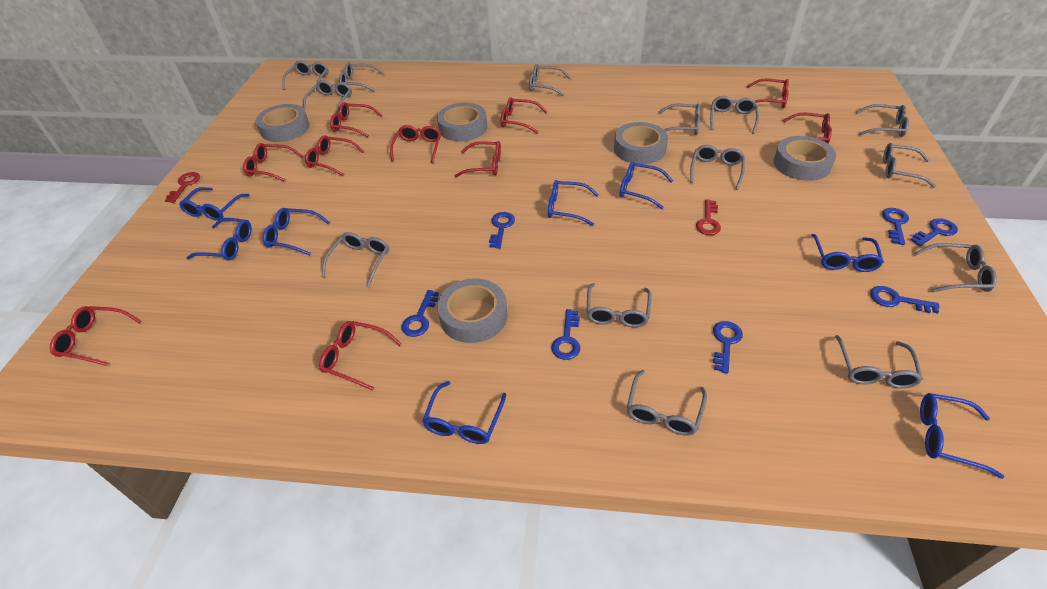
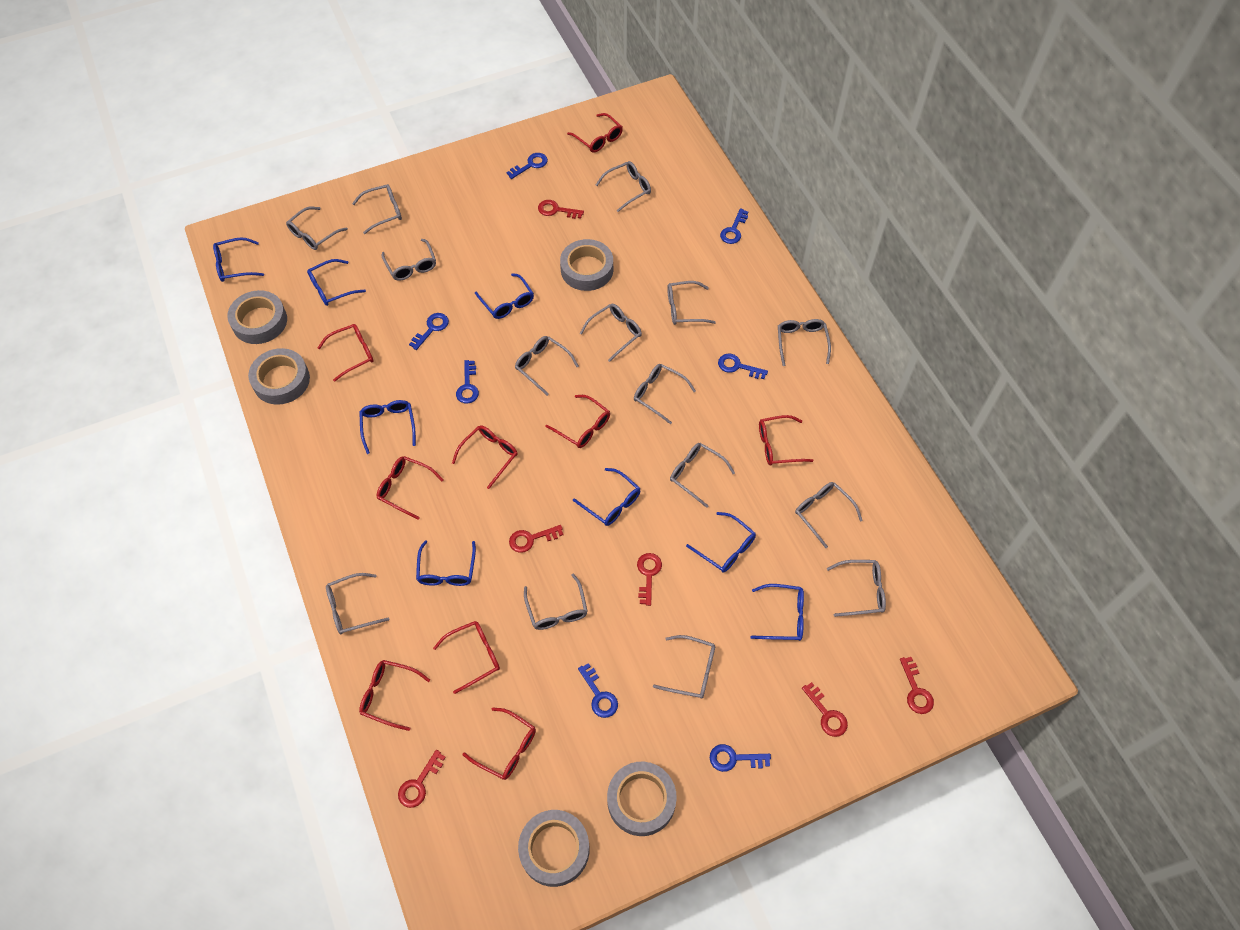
grey glasses: 14 -> 15
red glasses: 10 -> 9
red key: 2 -> 6

